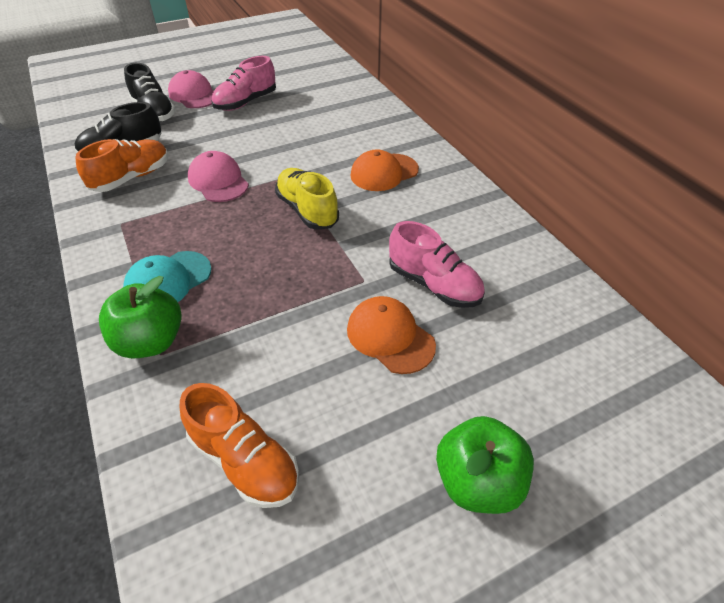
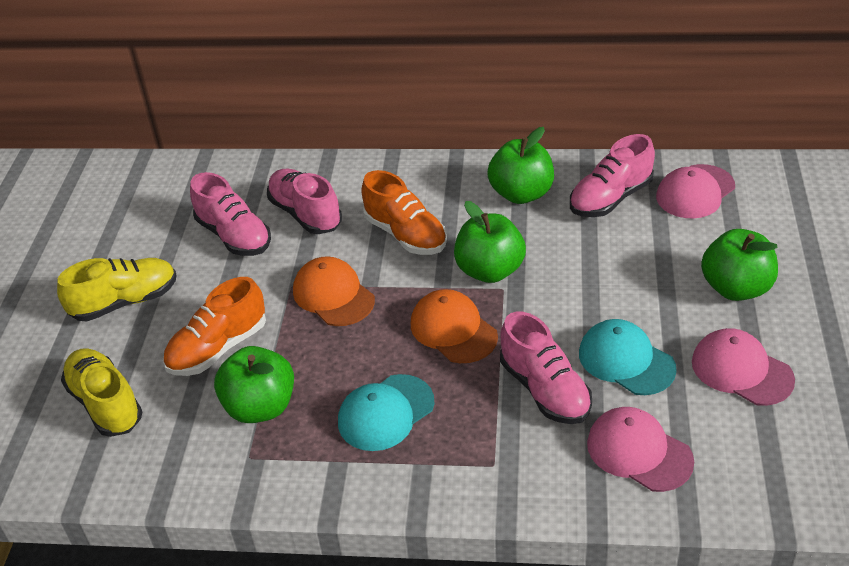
black shoe: 2 -> 0
green apple: 2 -> 4
pink cap: 2 -> 3
pink shoe: 2 -> 4
turquoise cap: 1 -> 2
yellow shoe: 1 -> 2

